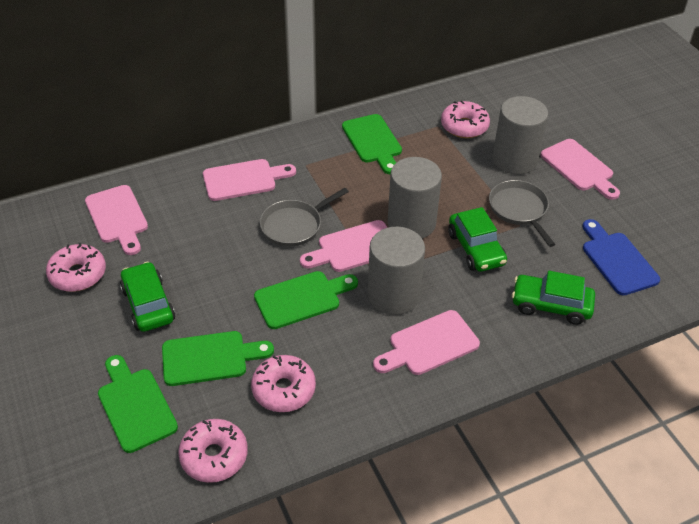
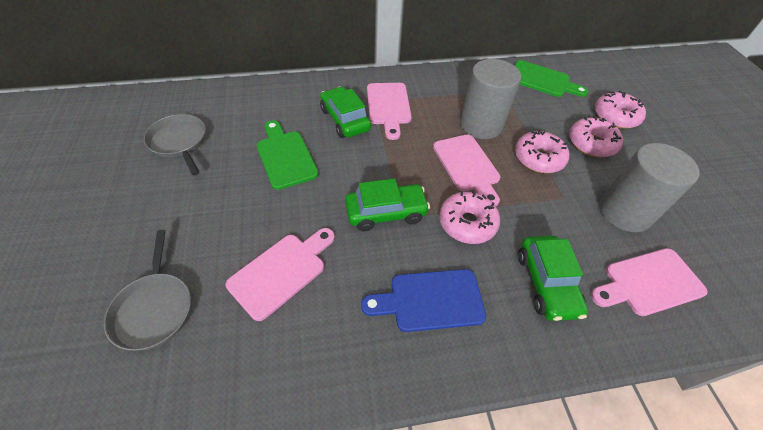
green cutting board: 4 -> 2
grey cylinder: 3 -> 2
pink cutting board: 5 -> 4

